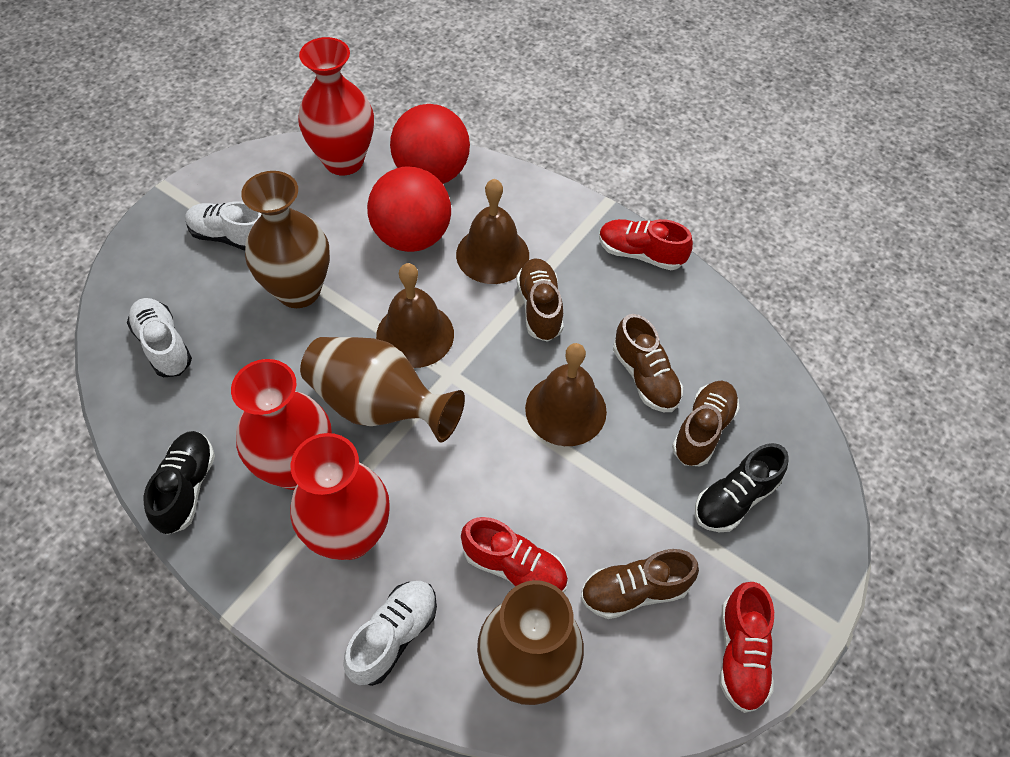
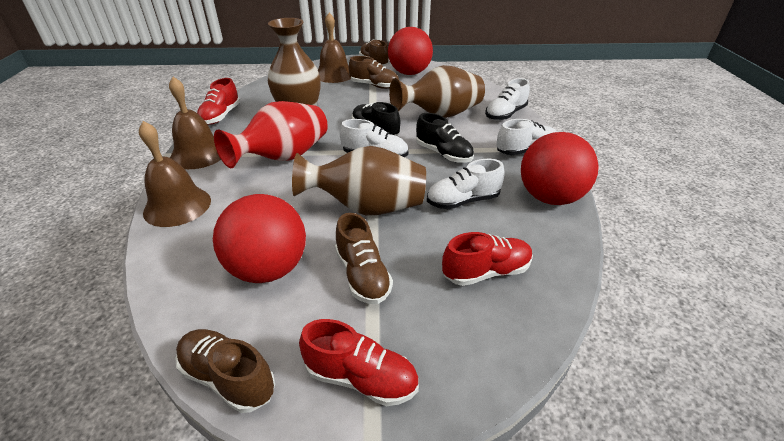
red ball: 2 -> 3
red vase: 3 -> 1
white shoe: 3 -> 4

